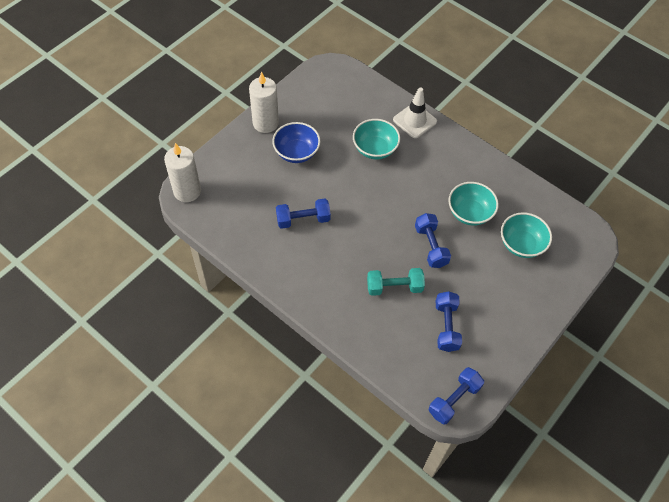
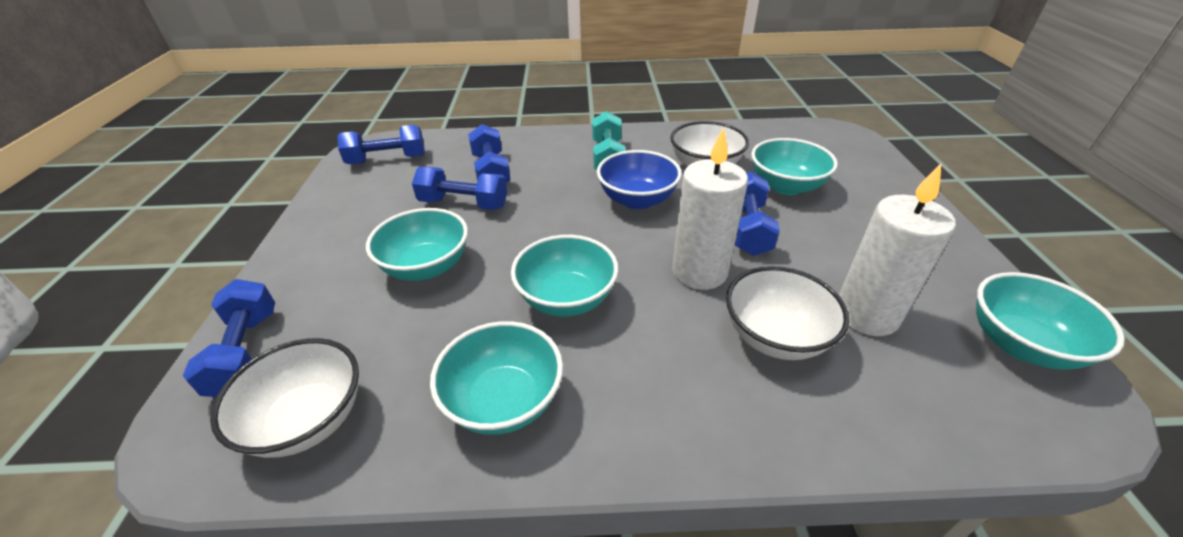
blue dumbbell: 4 -> 5
turquoise bowl: 3 -> 5
white bowl: 0 -> 3
white traffic cone: 1 -> 0

